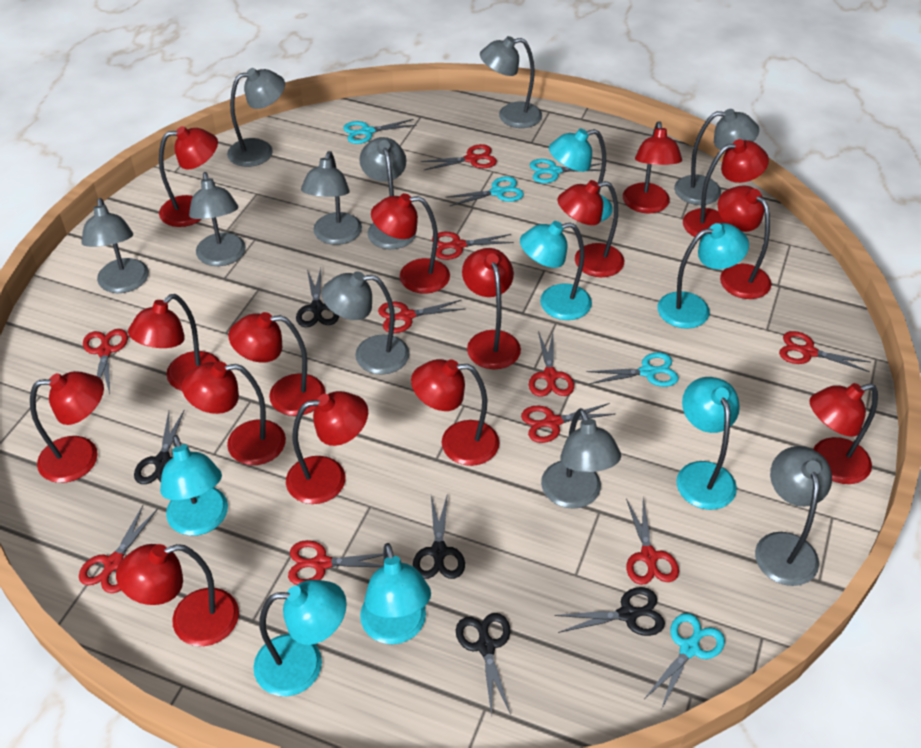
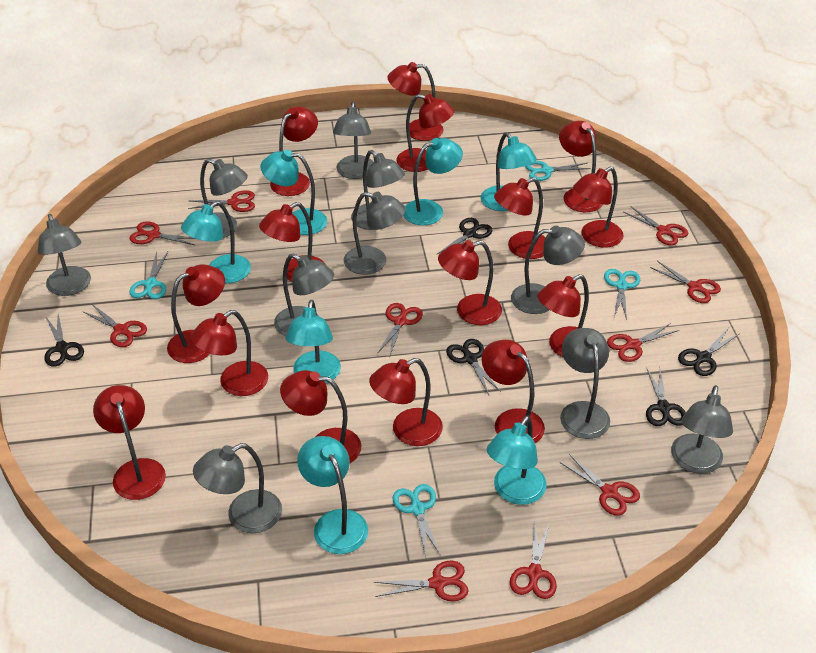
turquoise scissors: 5 -> 4

